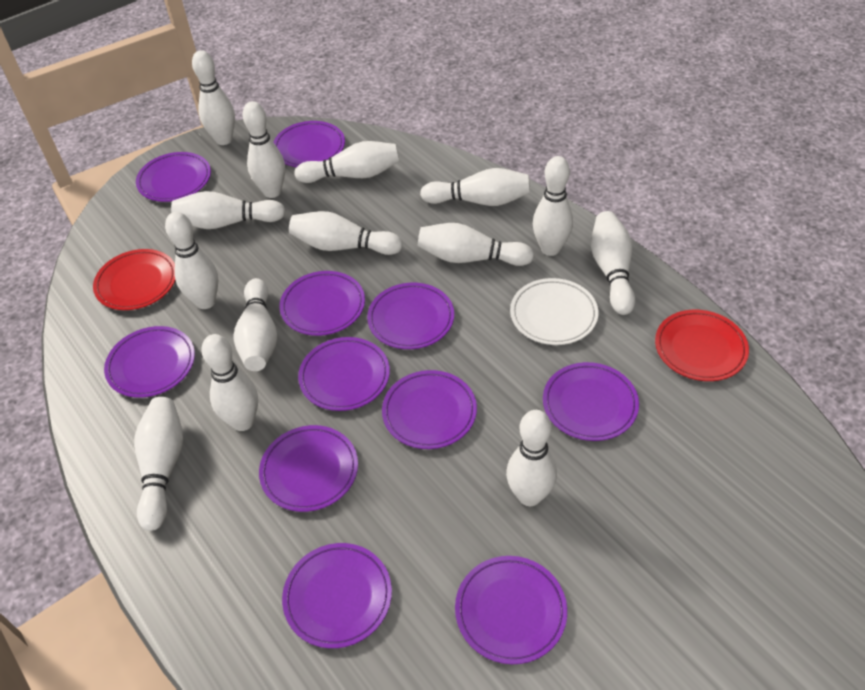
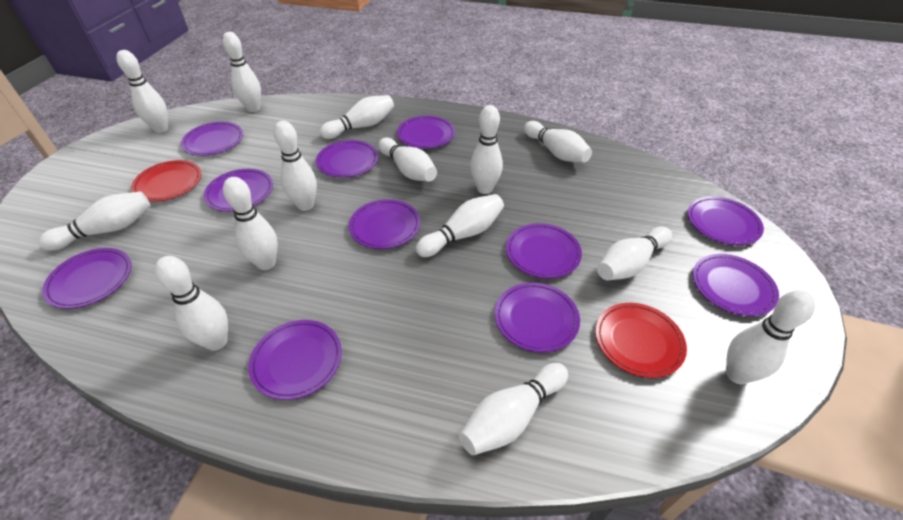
white plate: 1 -> 0

